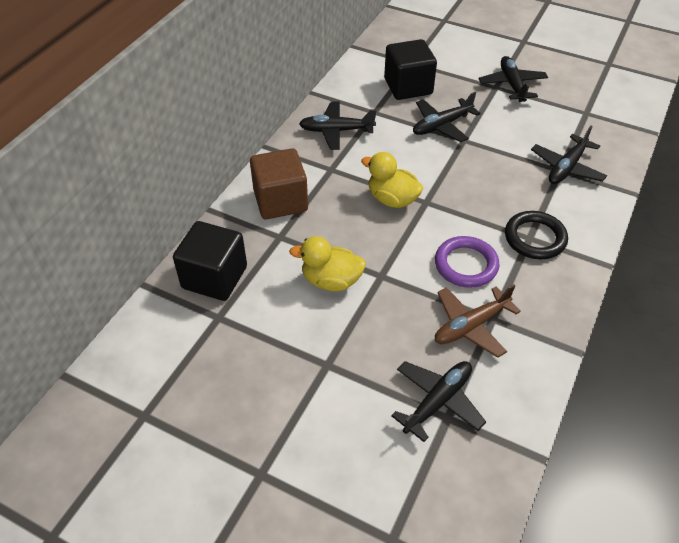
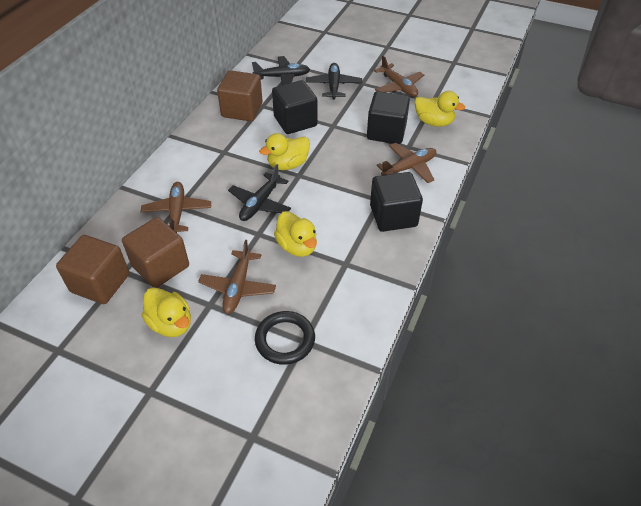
black cube: 2 -> 3
black plane: 5 -> 3
brown cube: 1 -> 3
brown plane: 1 -> 4
purple ring: 1 -> 0
yellow duck: 2 -> 4

